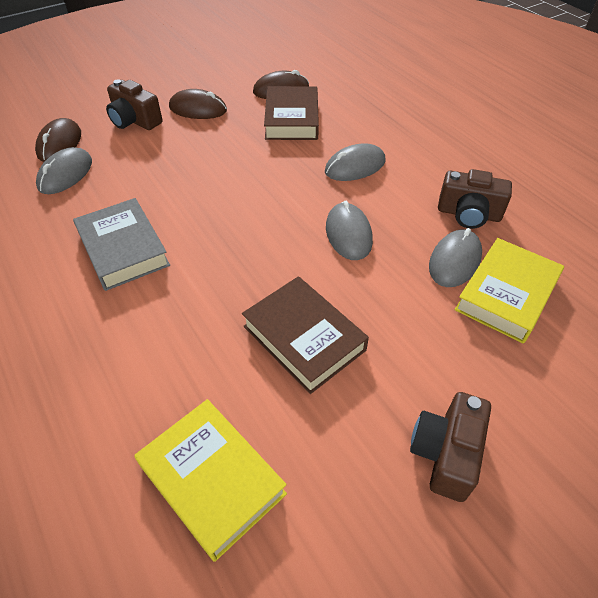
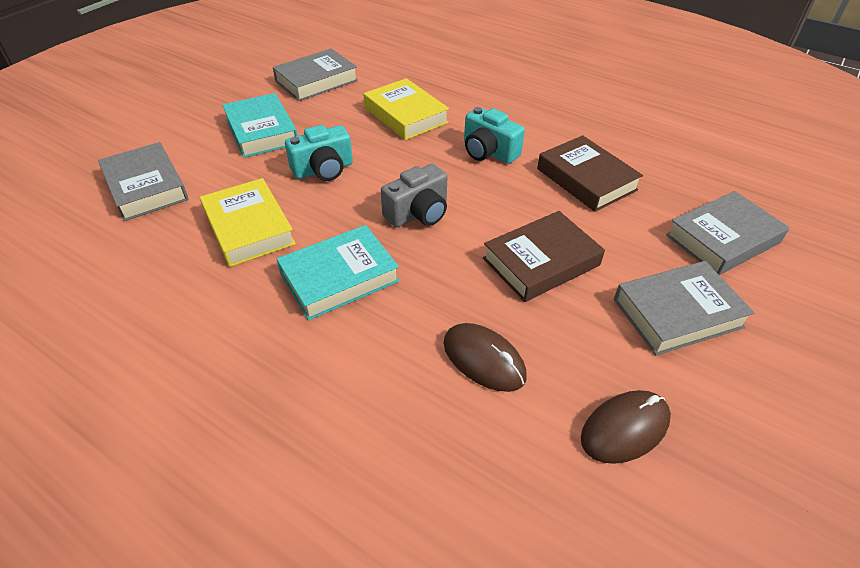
brown camera: 3 -> 0
brown mouse: 3 -> 2
grey book: 1 -> 4
grey camera: 0 -> 1
grey mouse: 4 -> 0
turquoise book: 0 -> 2
turquoise camera: 0 -> 2

